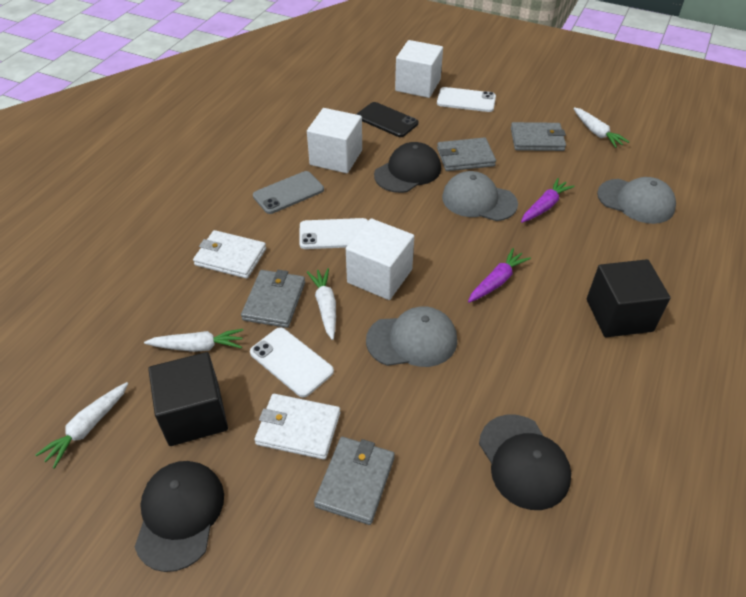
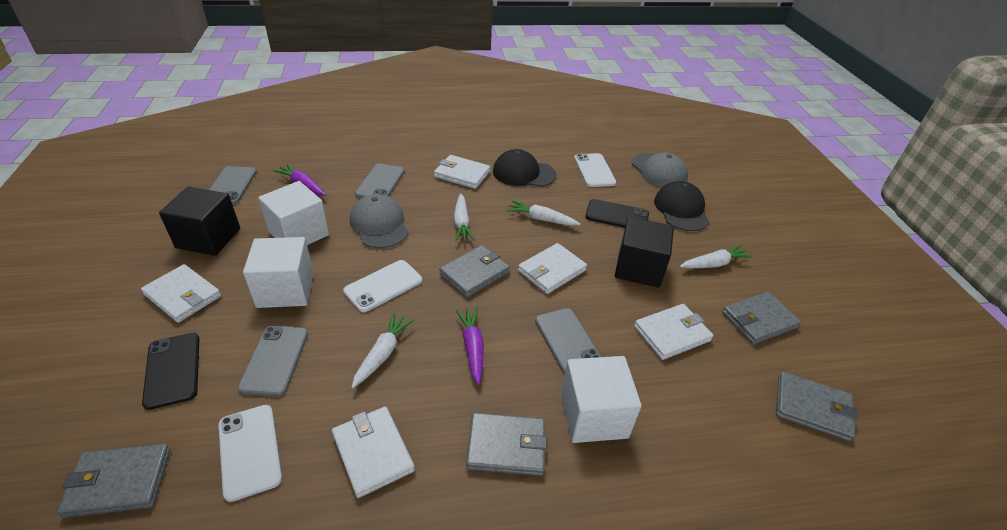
black cap: 3 -> 2
black phone: 1 -> 2
grey cap: 3 -> 2
grey phone: 1 -> 4
grey wallet: 4 -> 5
white wallet: 2 -> 5

